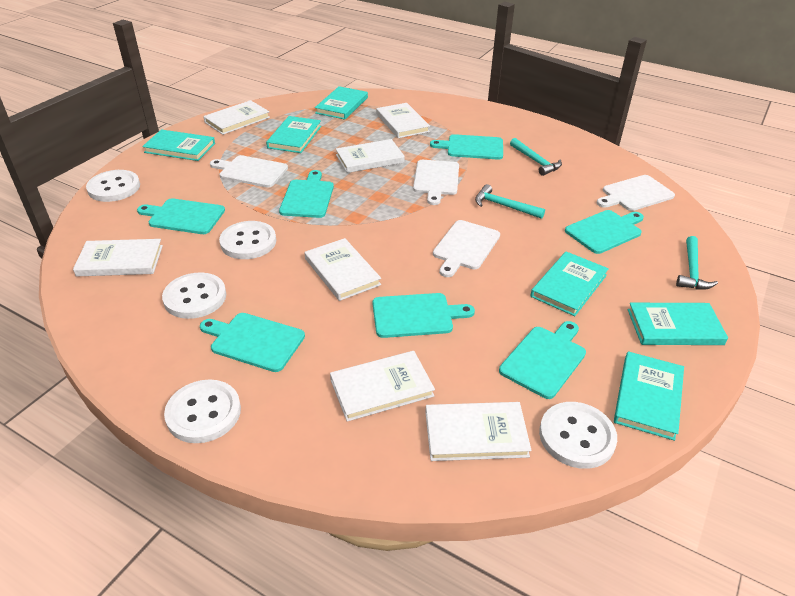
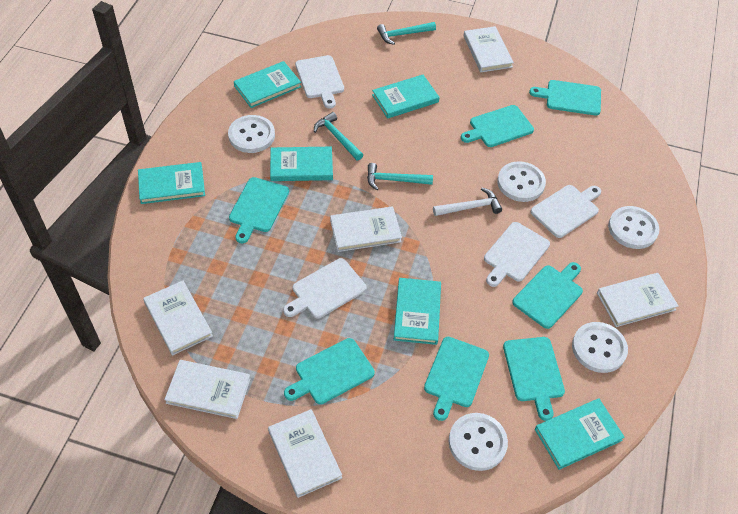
white book: 7 -> 6
white hammer: 0 -> 1

